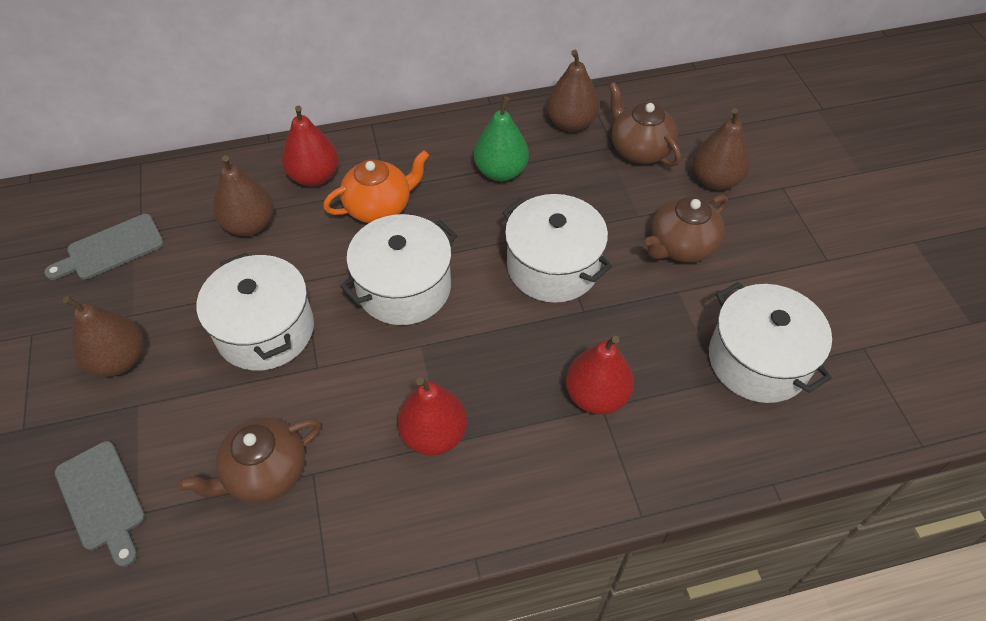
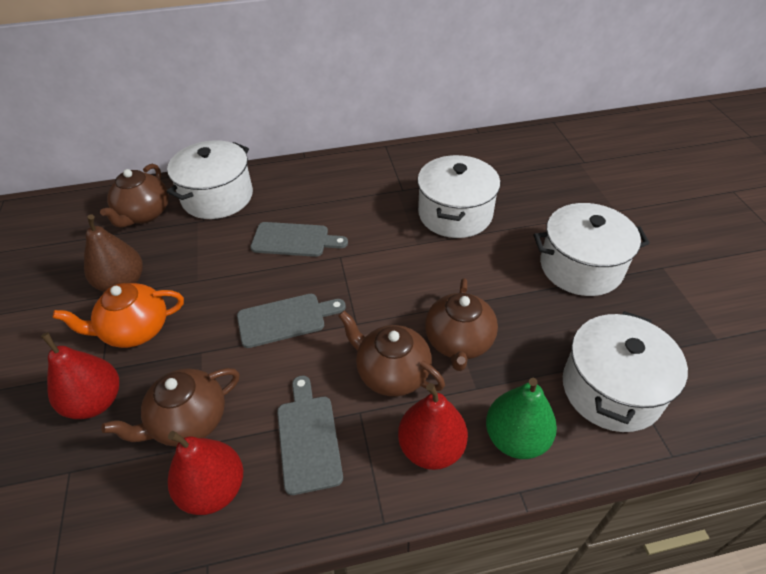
brown pear: 4 -> 1
brown teapot: 3 -> 4
grey cutting board: 2 -> 3

